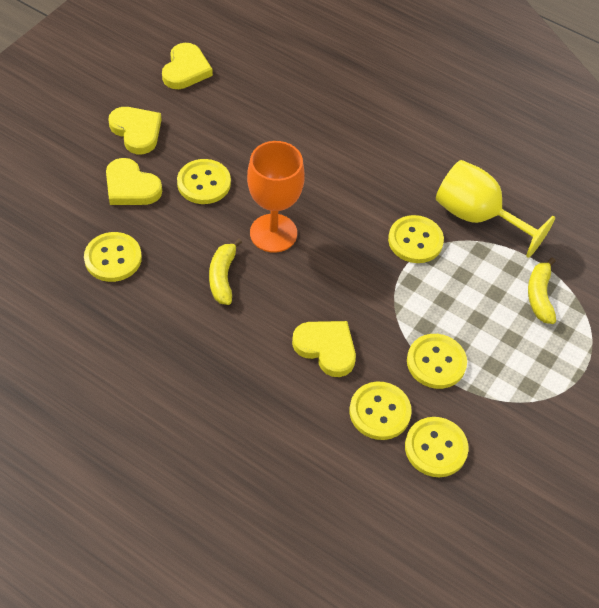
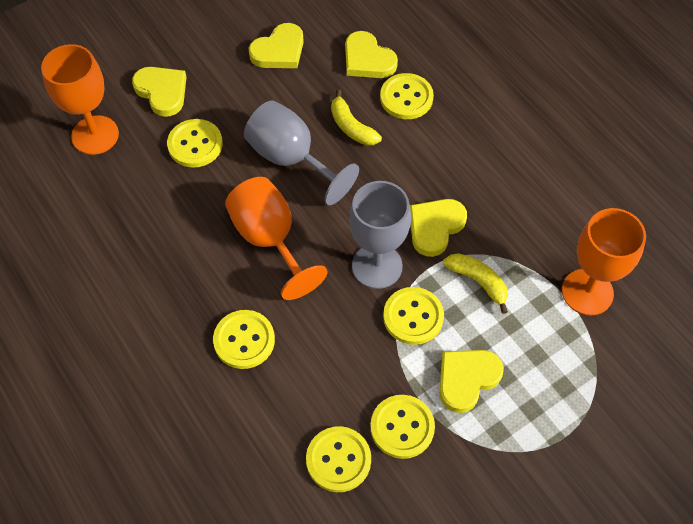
grey goblet: 0 -> 2
orange goblet: 1 -> 3
yellow goblet: 1 -> 0
yellow heart: 4 -> 5

